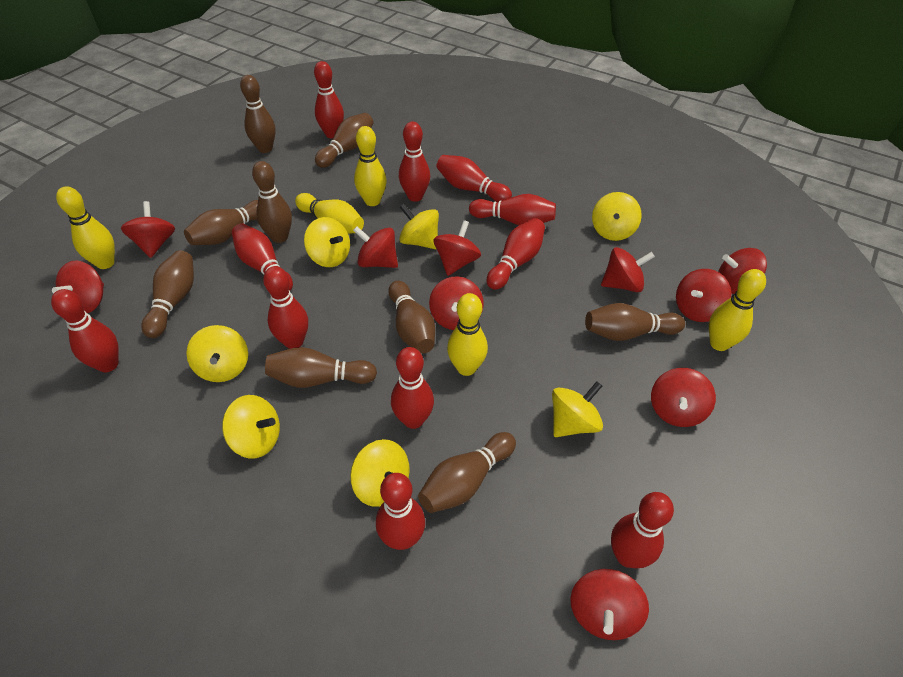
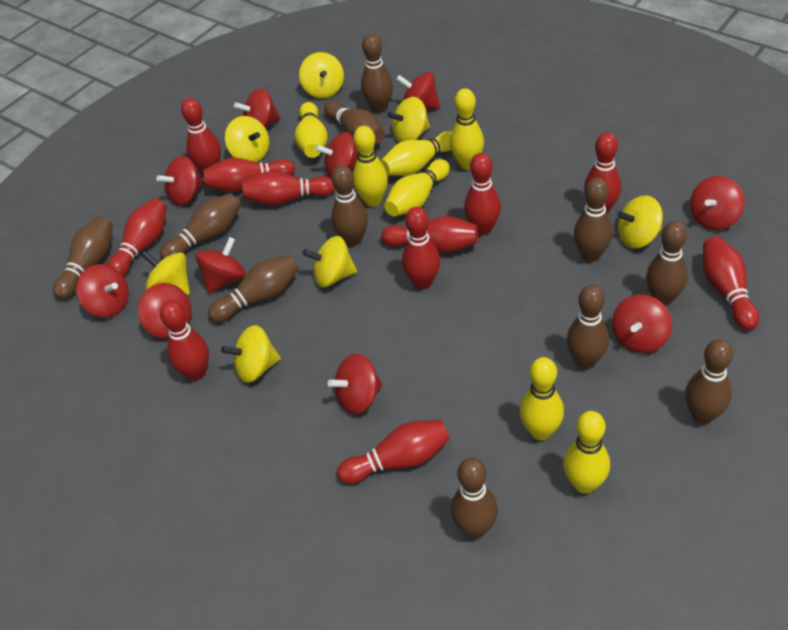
brown bowling pin: 9 -> 11
yellow bowling pin: 5 -> 7

